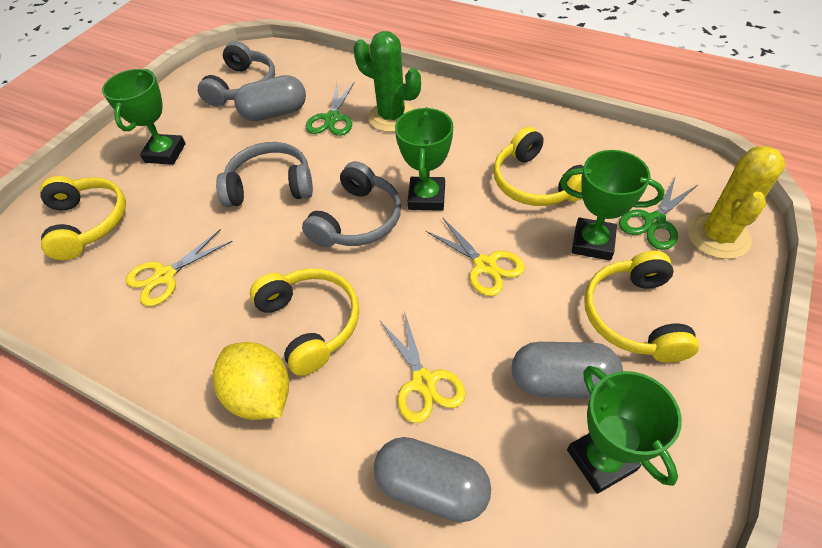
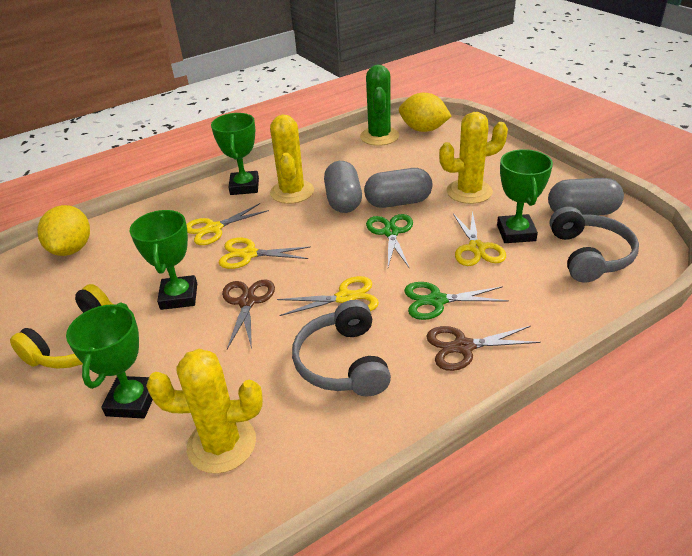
brown scissors: 0 -> 2
grey headphones: 3 -> 2
yellow cactus: 1 -> 3
yellow headphones: 4 -> 1
yellow lemon: 1 -> 2
yellow scissors: 3 -> 4

